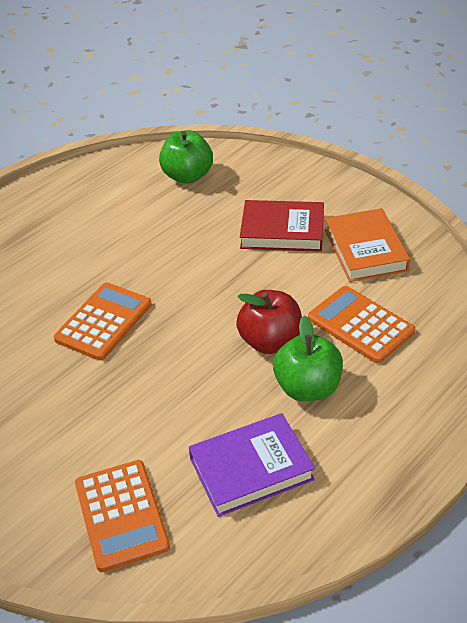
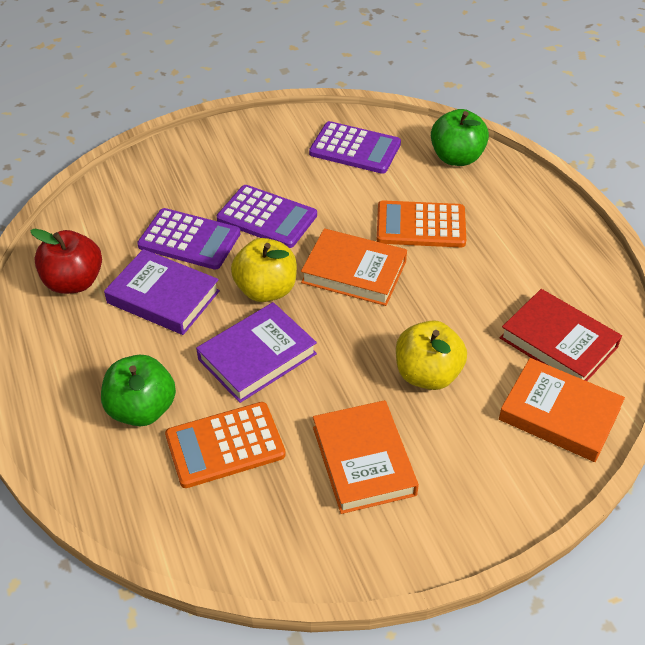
orange book: 1 -> 3
orange calculator: 3 -> 2
purple book: 1 -> 2
purple calculator: 0 -> 3
yellow apple: 0 -> 2

